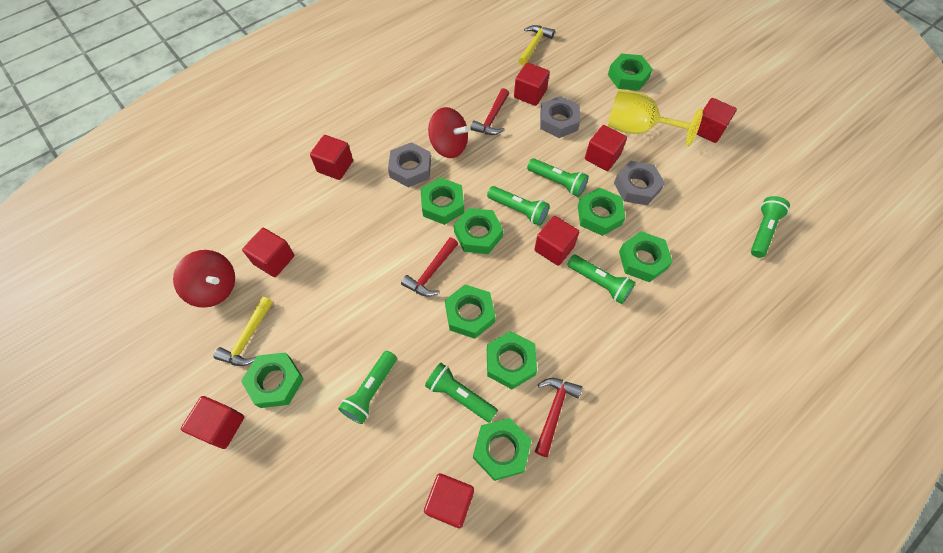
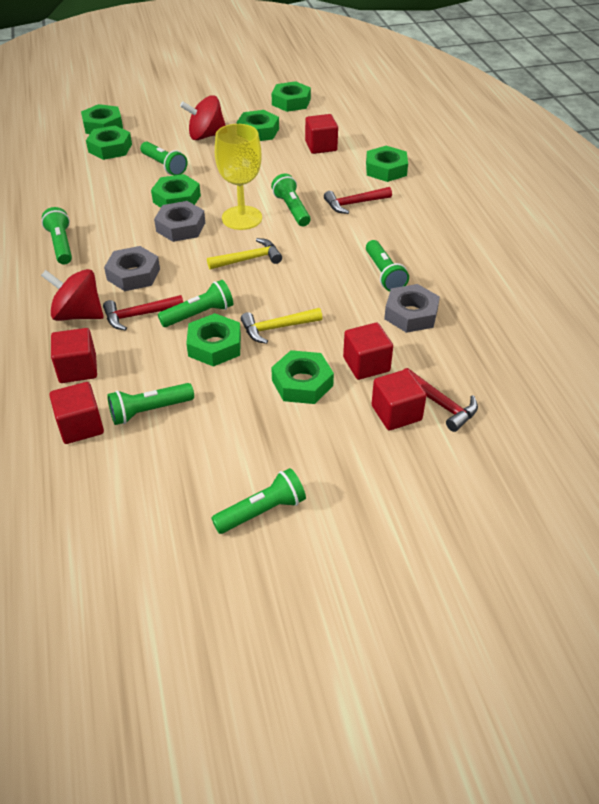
green flashlight: 6 -> 7
green nut: 9 -> 8
red cube: 8 -> 5

